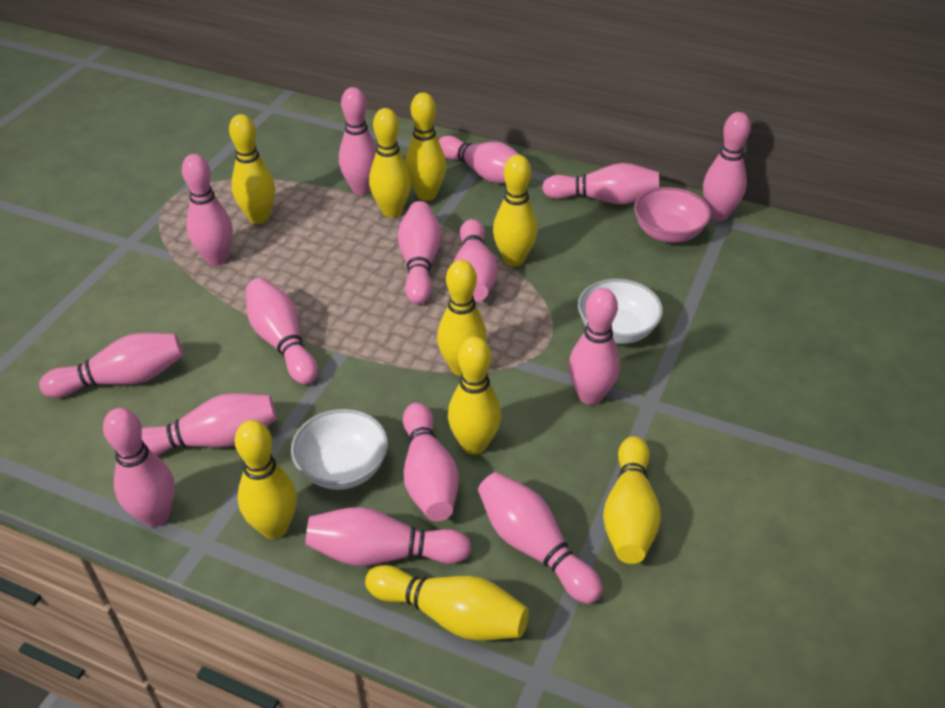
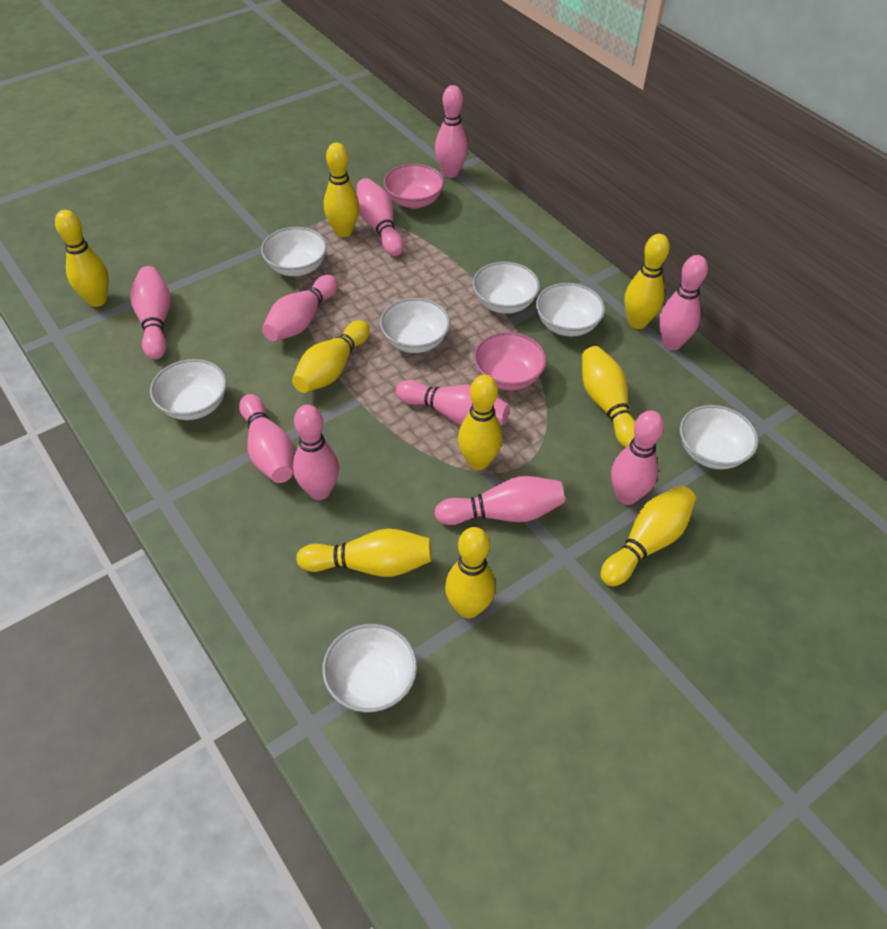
pink bowl: 1 -> 2
pink bowling pin: 15 -> 10
white bowl: 2 -> 7

